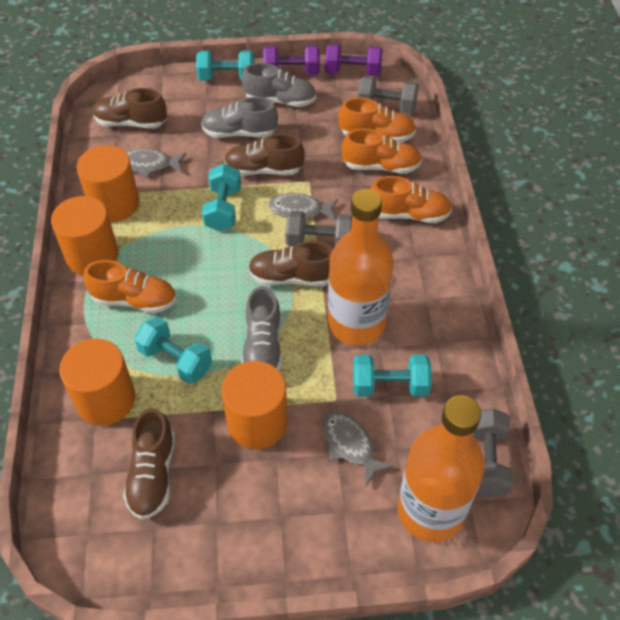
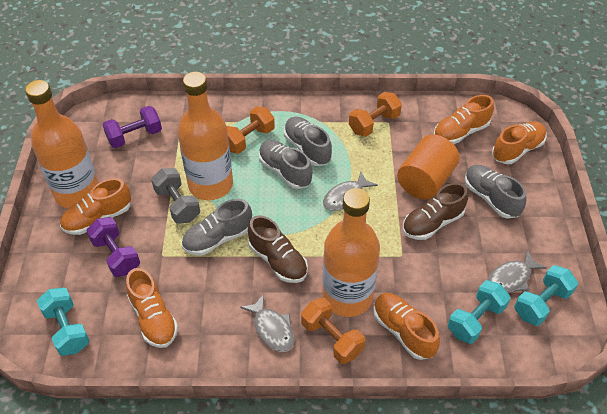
brown shoe: 4 -> 2
grey dumbbell: 3 -> 1
grey shoe: 3 -> 4
orange bottle: 2 -> 3
orange cylinder: 4 -> 1
orange dumbbell: 0 -> 3
orange shoe: 4 -> 5
turquoise dumbbell: 4 -> 3

